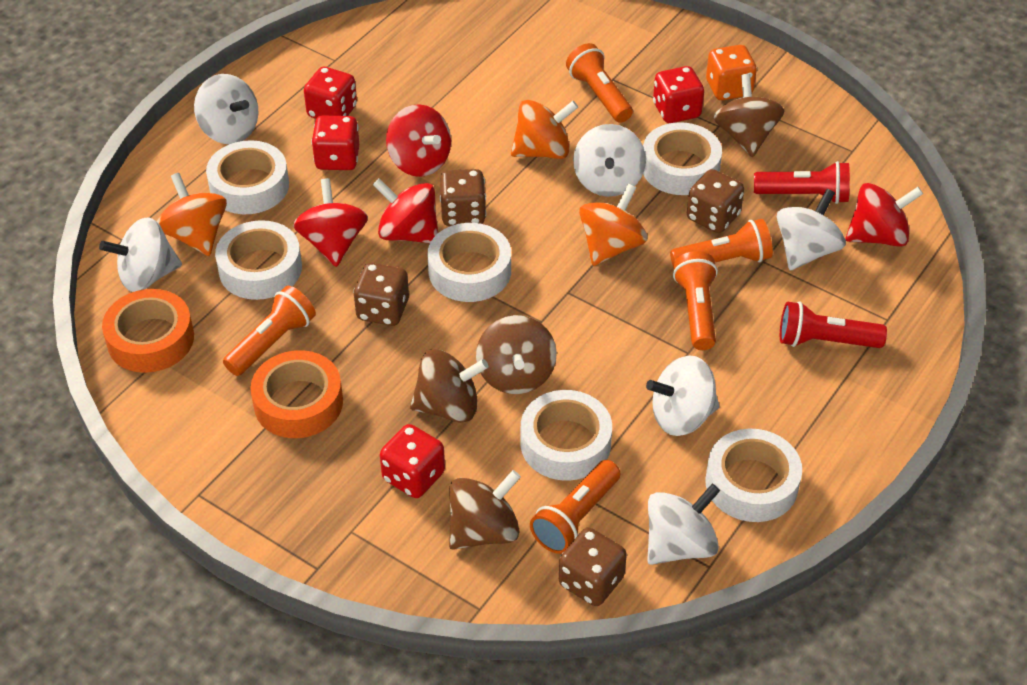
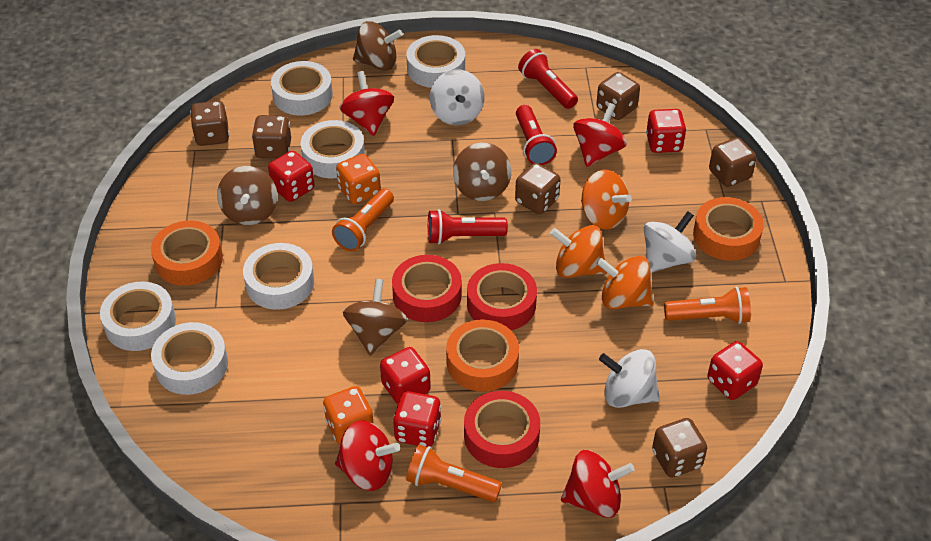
brown dice: 4 -> 6
orange dice: 1 -> 2
orange flashlight: 5 -> 3
orange tape: 2 -> 3
red dice: 4 -> 5
red flashlight: 2 -> 3
red tape: 0 -> 3
white spinning top: 6 -> 3

